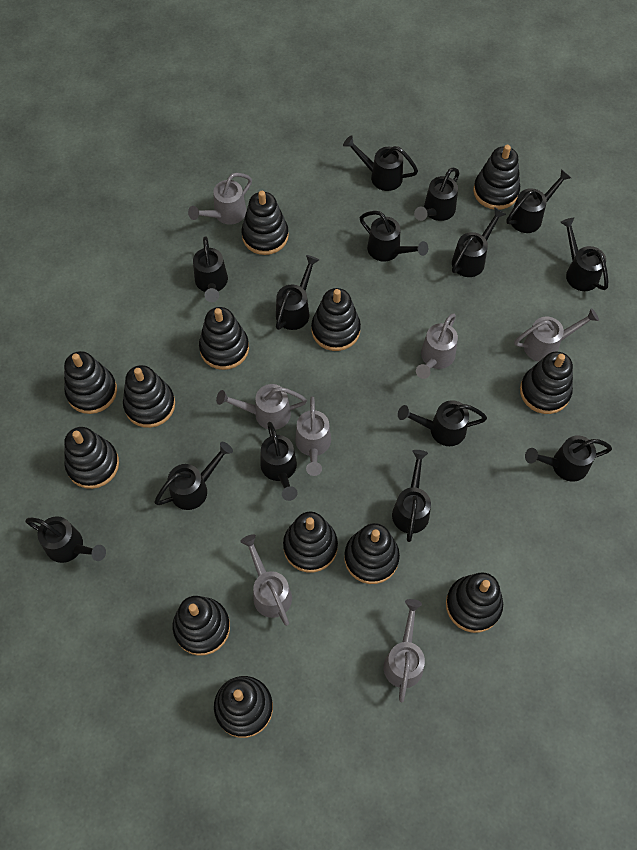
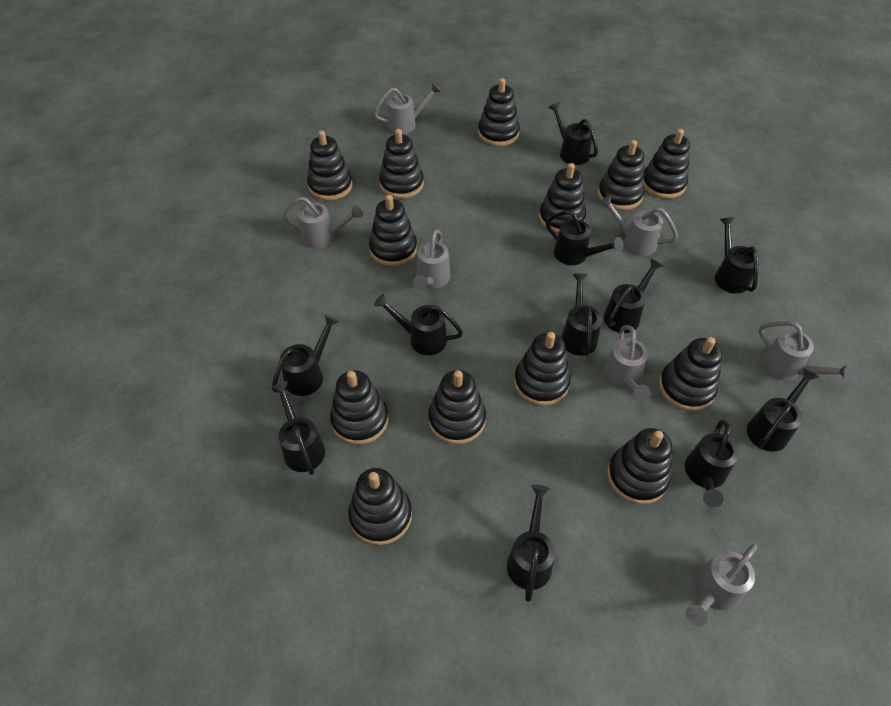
black watering can: 14 -> 11

